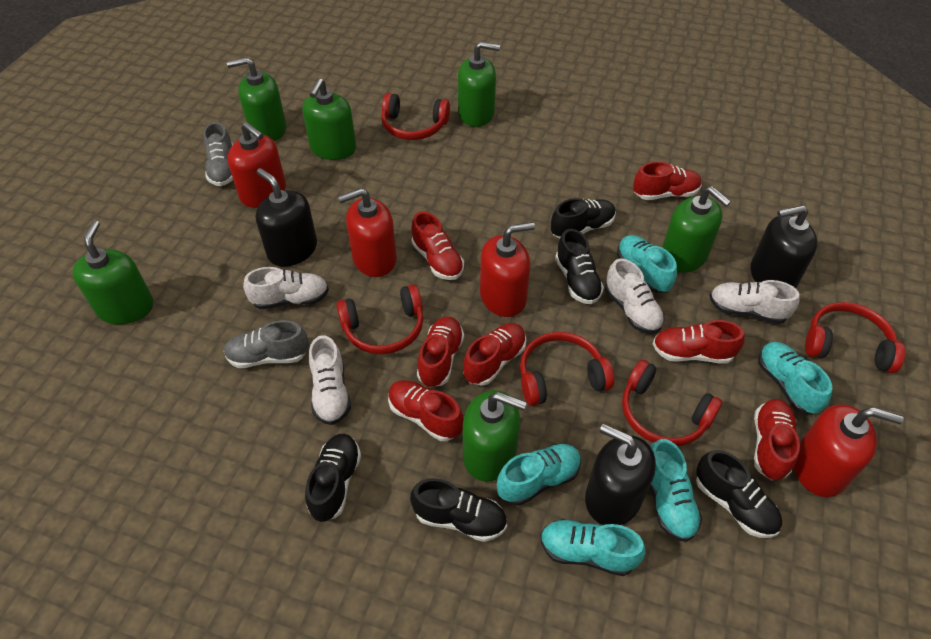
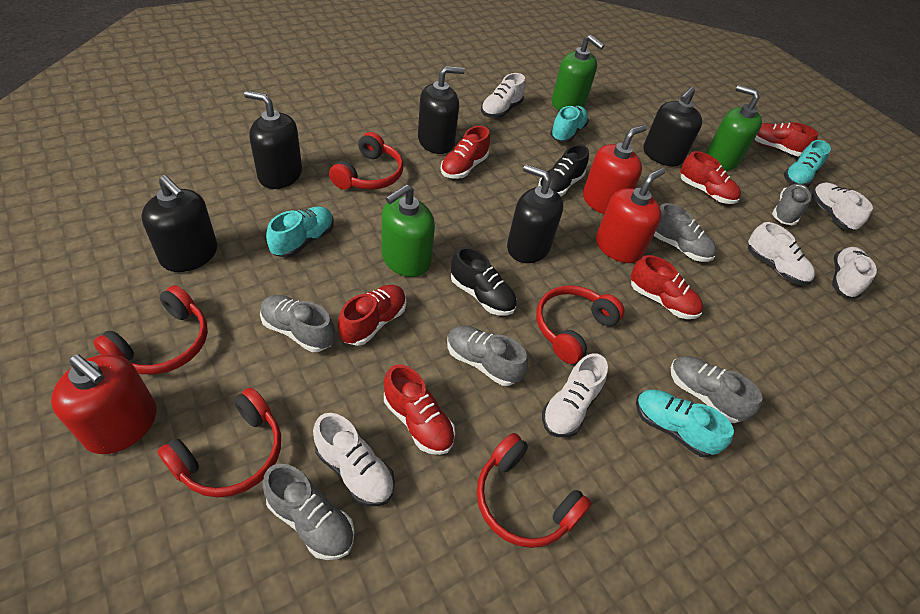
black shoe: 5 -> 2
black soap dispenser: 3 -> 5
green soap dispenser: 6 -> 3
grey shoe: 2 -> 6
red shoe: 7 -> 6
red soap dispenser: 4 -> 3
turquoise shoe: 5 -> 4
white shoe: 4 -> 6

